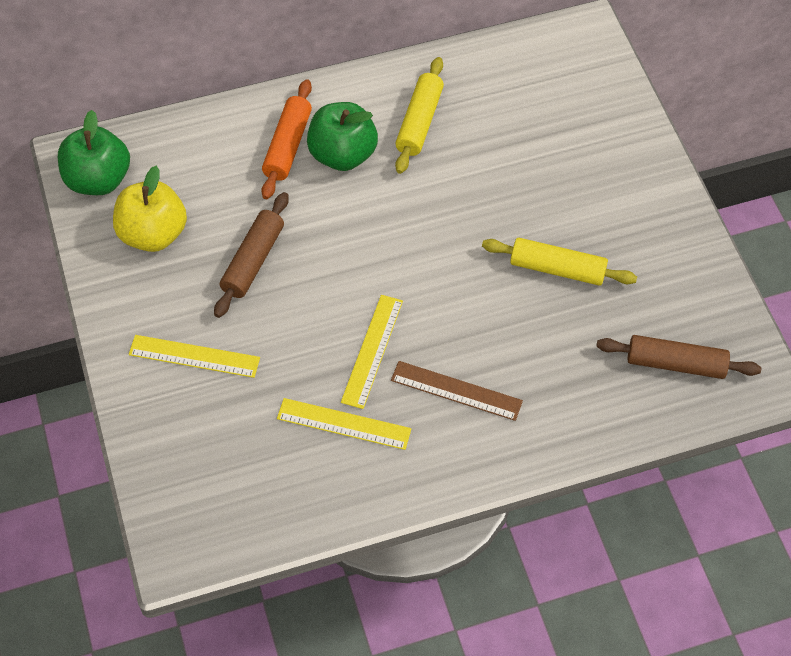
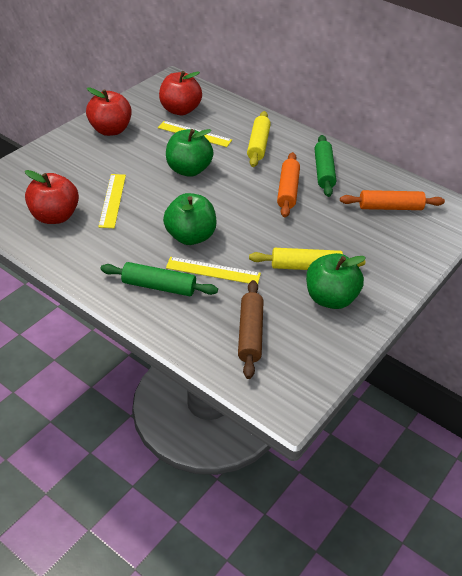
brown rolling pin: 2 -> 1
brown ruler: 1 -> 0
green apple: 2 -> 3
green rolling pin: 0 -> 2
orange rolling pin: 1 -> 2
red apple: 0 -> 3
yellow apple: 1 -> 0

